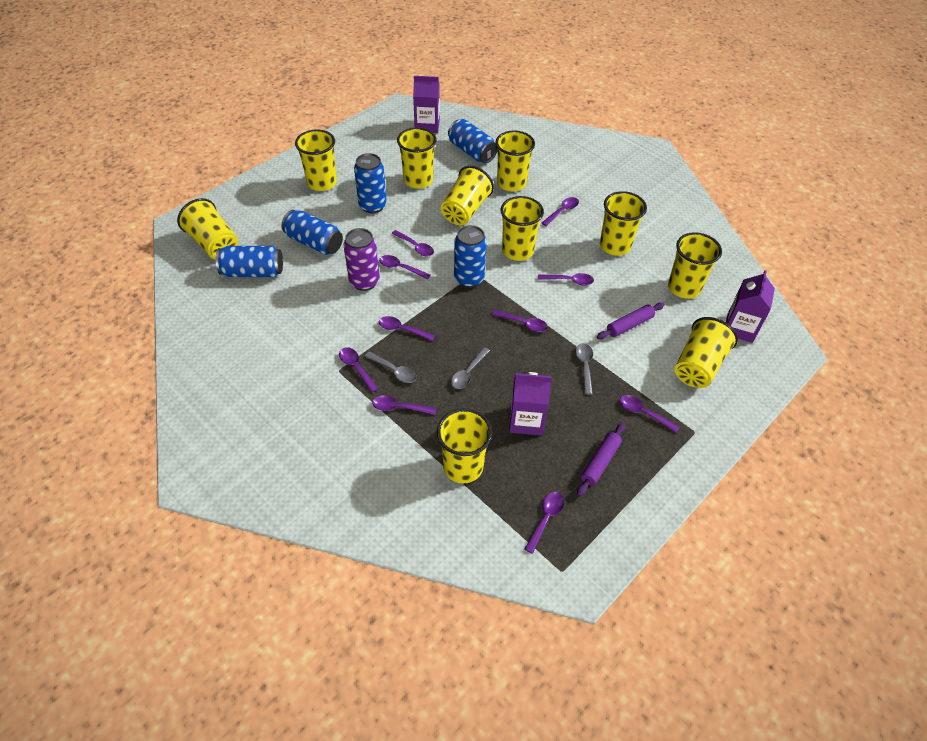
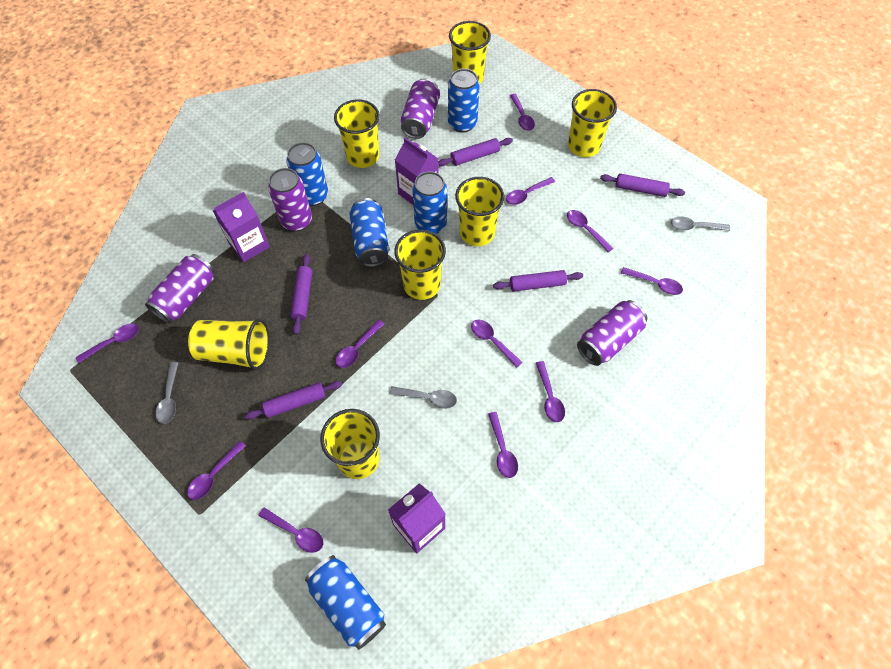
purple can: 1 -> 4
purple rolling pin: 2 -> 5
purple spoon: 10 -> 11
yellow cup: 10 -> 7

